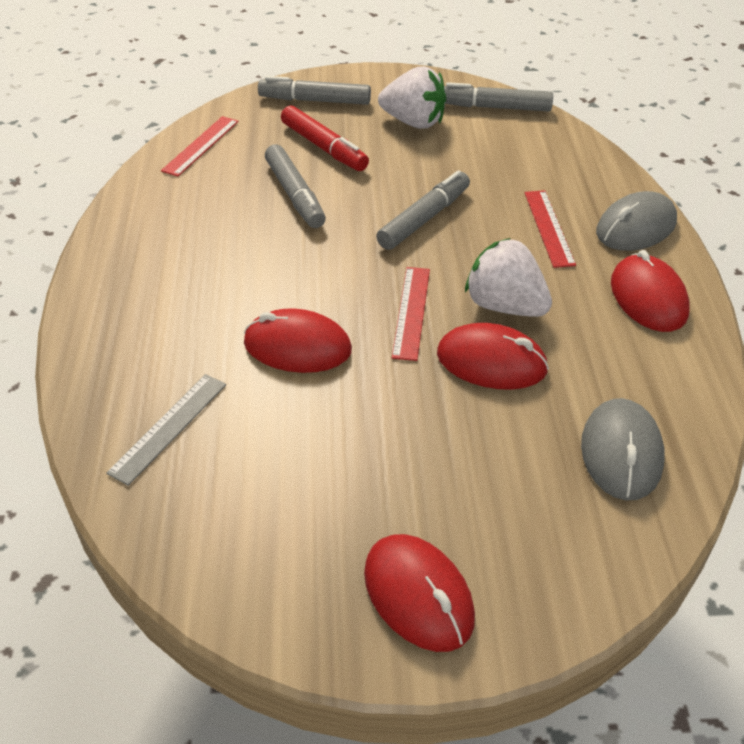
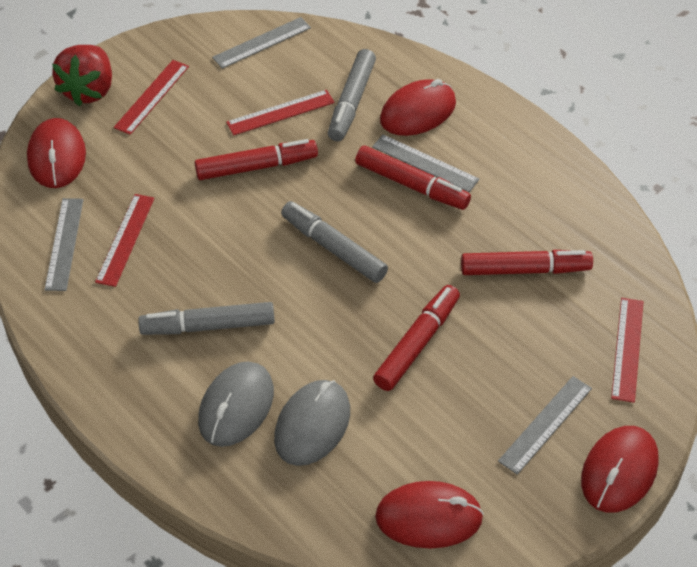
grey marker: 4 -> 3
grey ruler: 1 -> 4
red marker: 1 -> 4
red ruler: 3 -> 4
red strawberry: 0 -> 1
white strawberry: 2 -> 0

